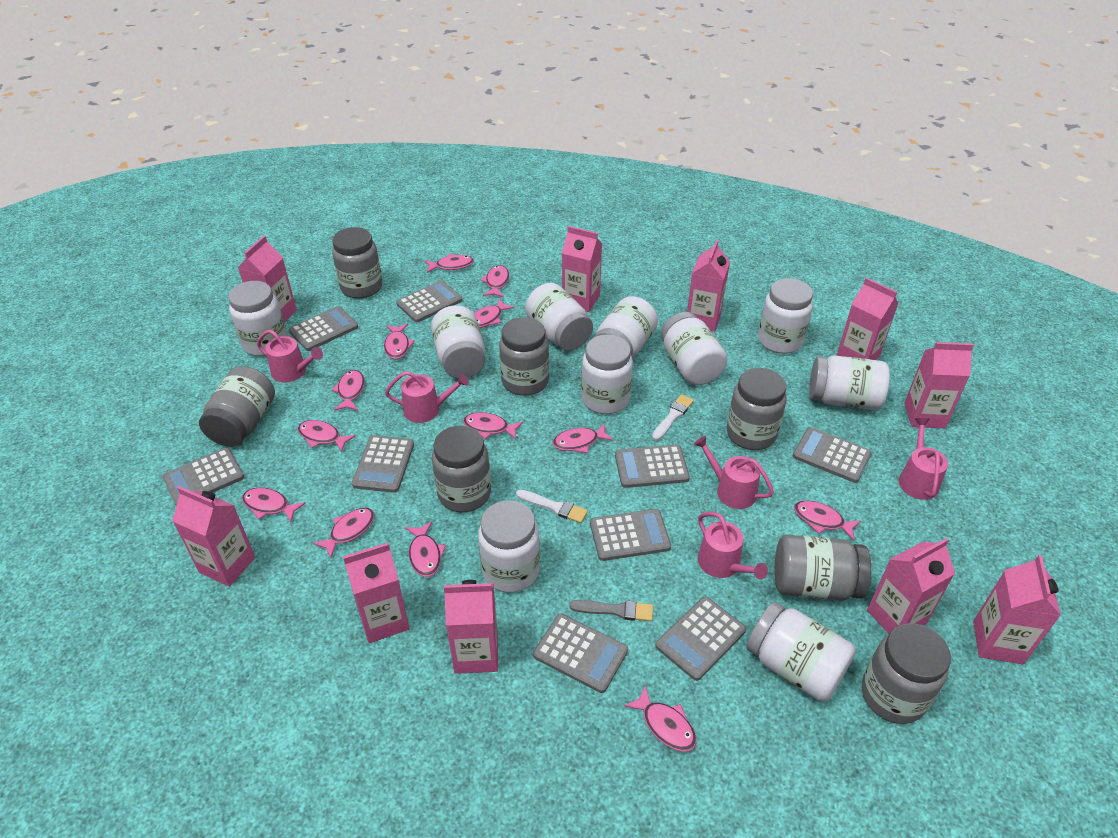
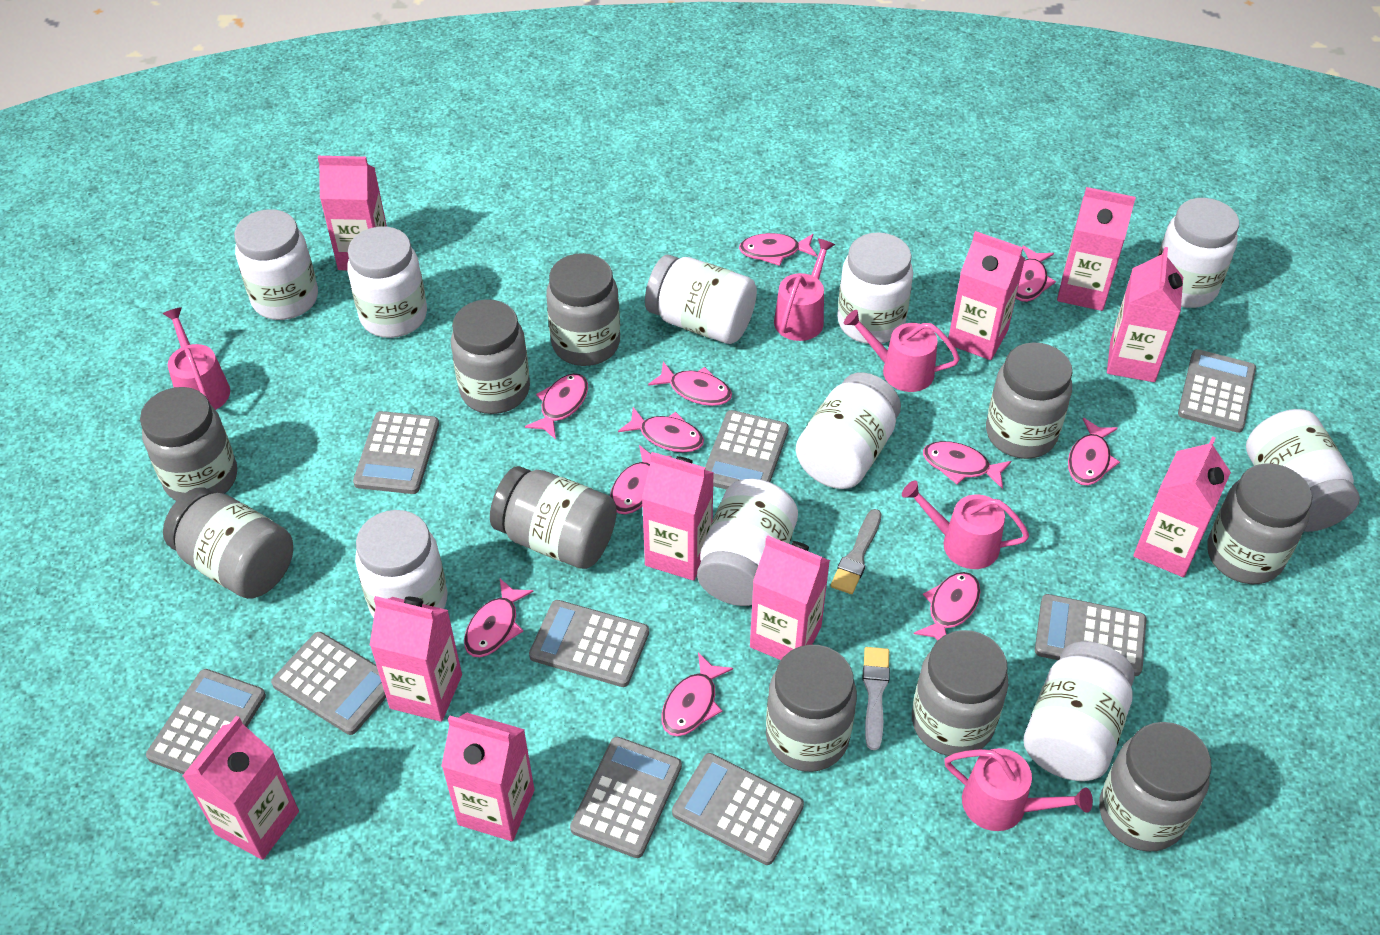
grey jar: 7 -> 10
pink fish: 13 -> 11
white brush: 2 -> 1

